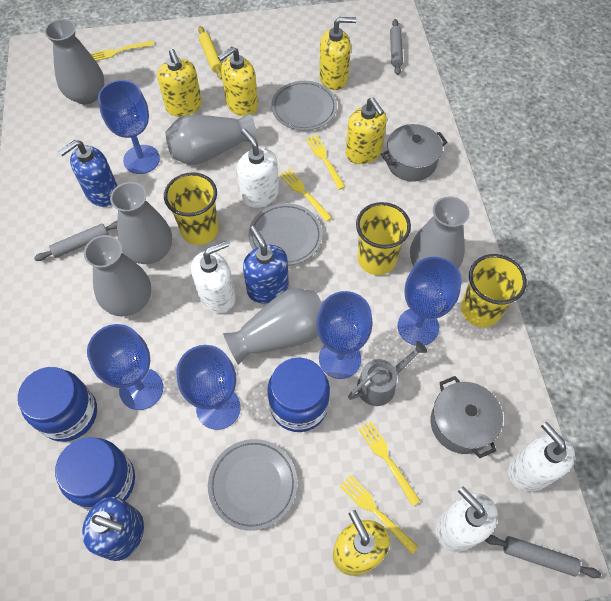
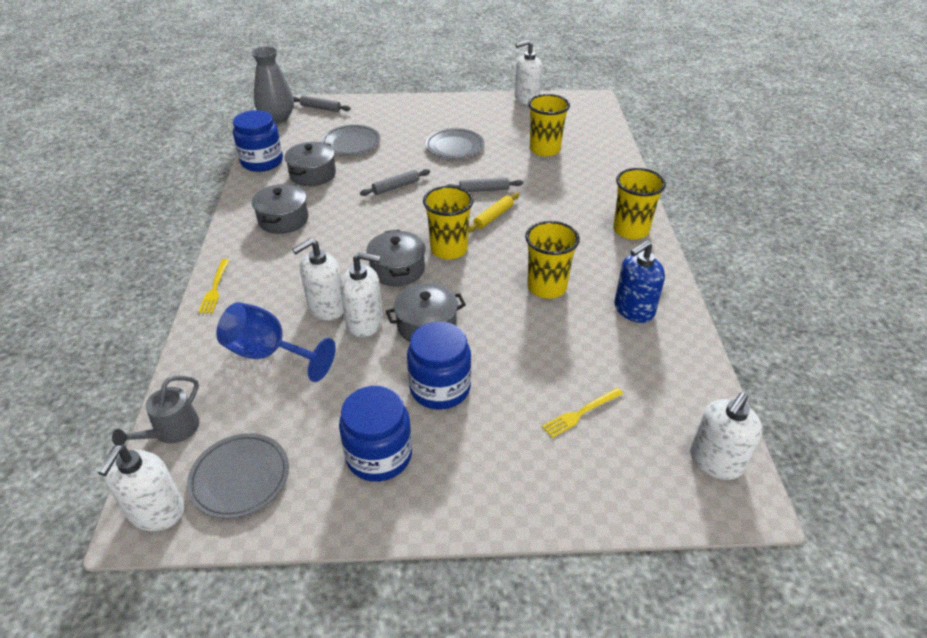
blue goblet: 5 -> 1
blue soap dispenser: 3 -> 1
grey pot: 2 -> 4
grey vase: 6 -> 1
white soap dispenser: 4 -> 5
yellow cup: 3 -> 4
yellow fork: 5 -> 2
yellow soap dispenser: 5 -> 0

